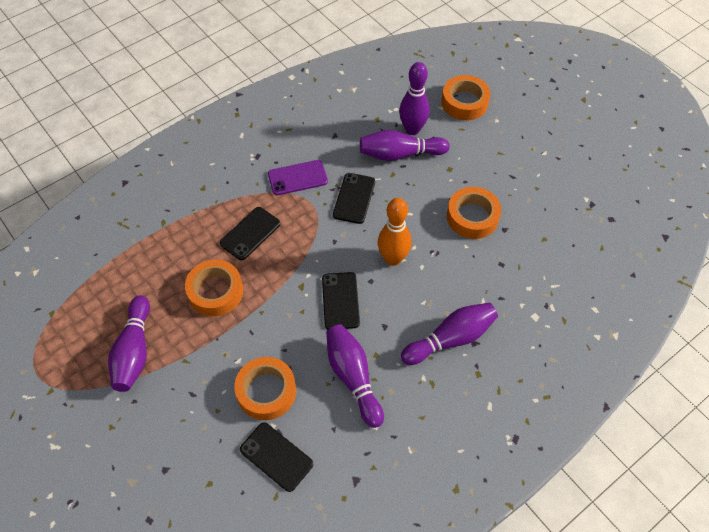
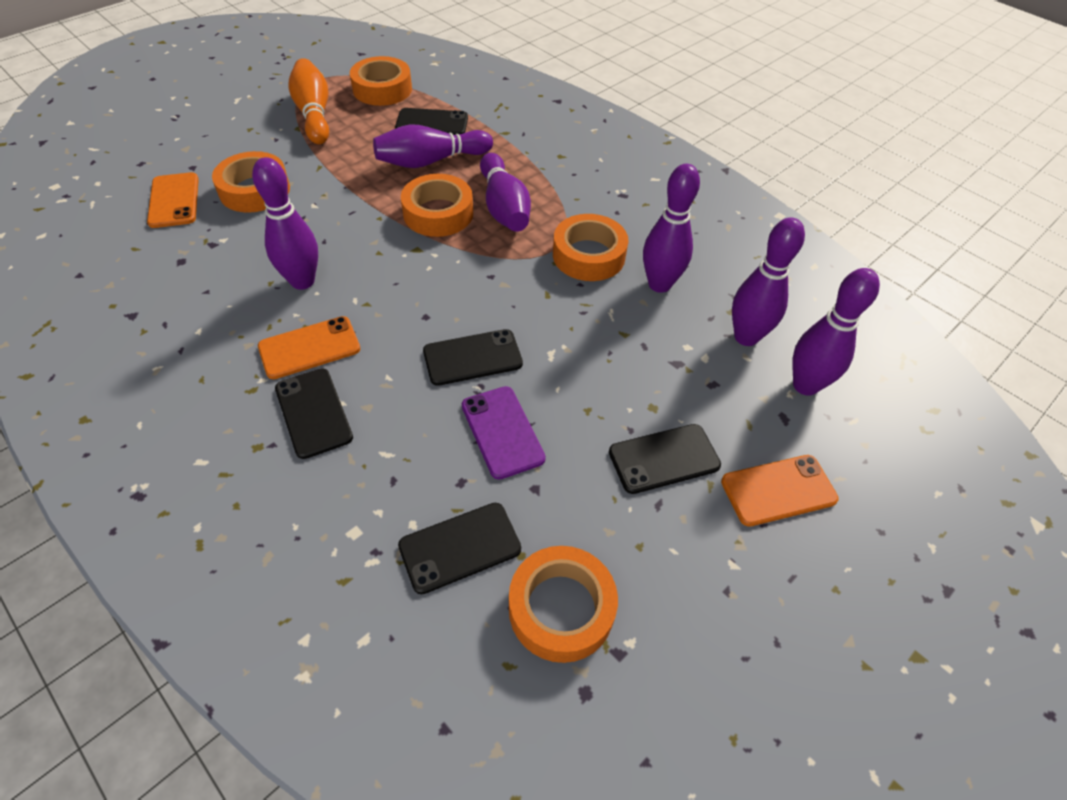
black phone: 4 -> 5
orange phone: 0 -> 3
orange tape: 4 -> 5
purple bowling pin: 5 -> 6

